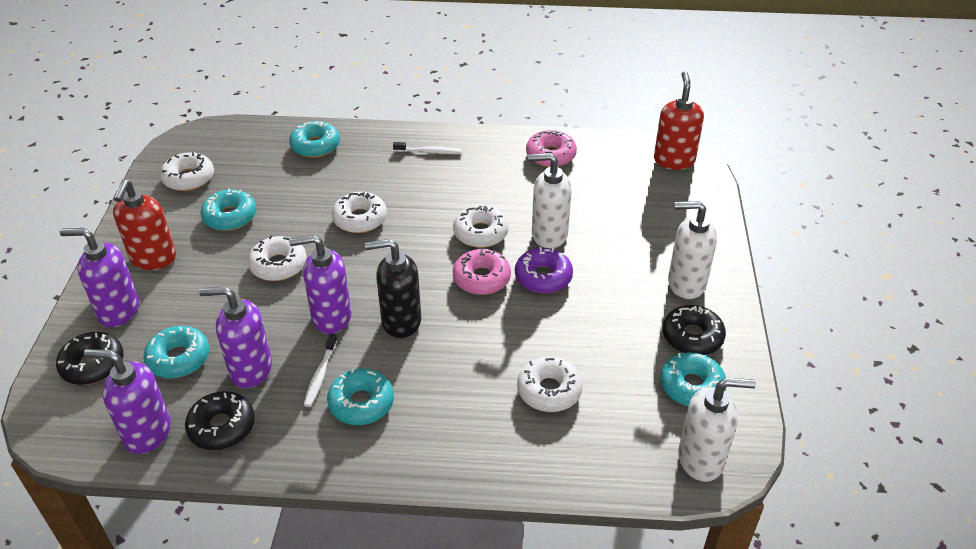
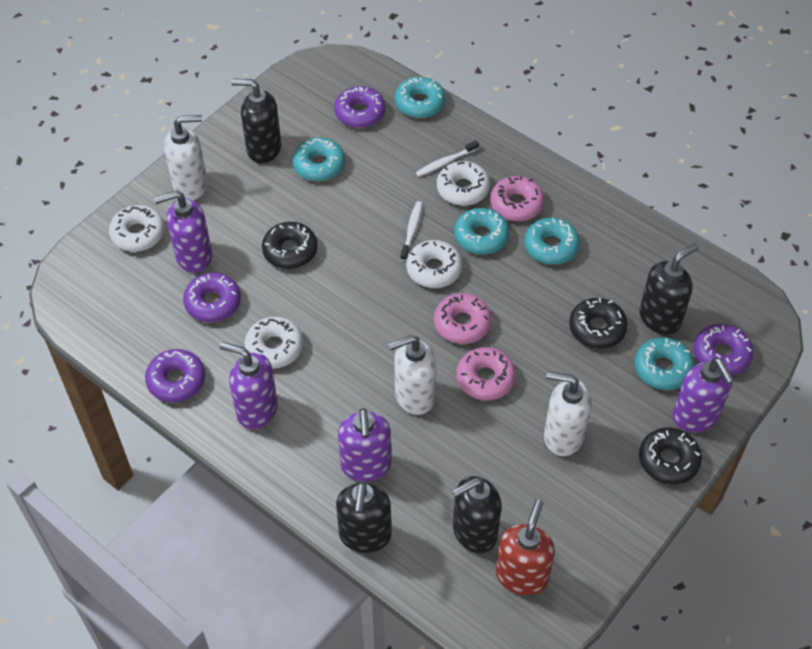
black soap dispenser: 1 -> 4
pink donut: 2 -> 3
purple donut: 1 -> 4
red soap dispenser: 2 -> 1
white donut: 5 -> 4

